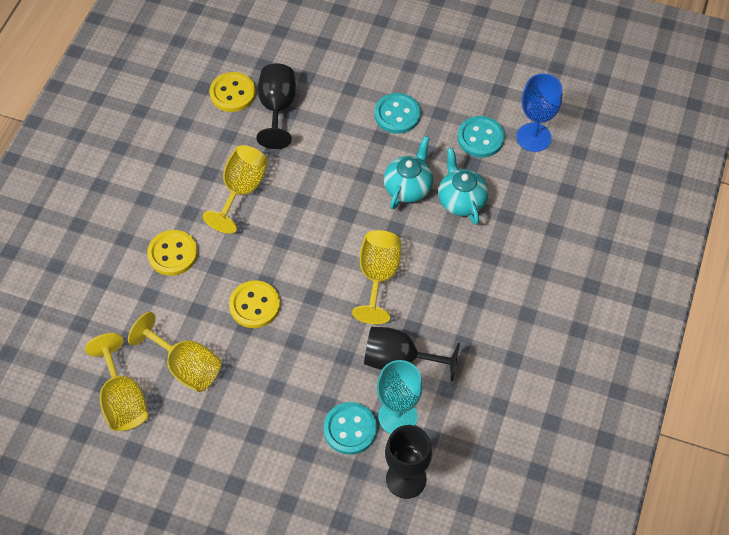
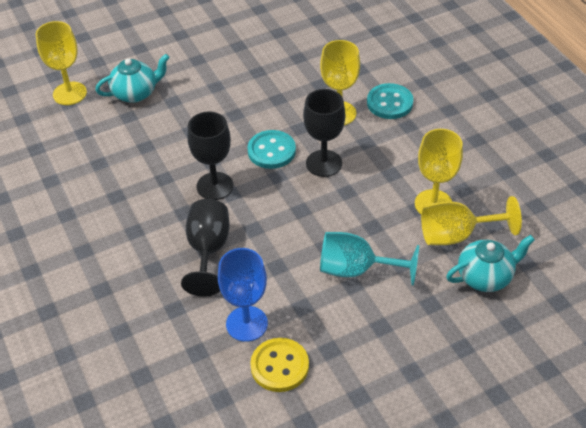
turquoise button: 3 -> 2
yellow button: 3 -> 1

